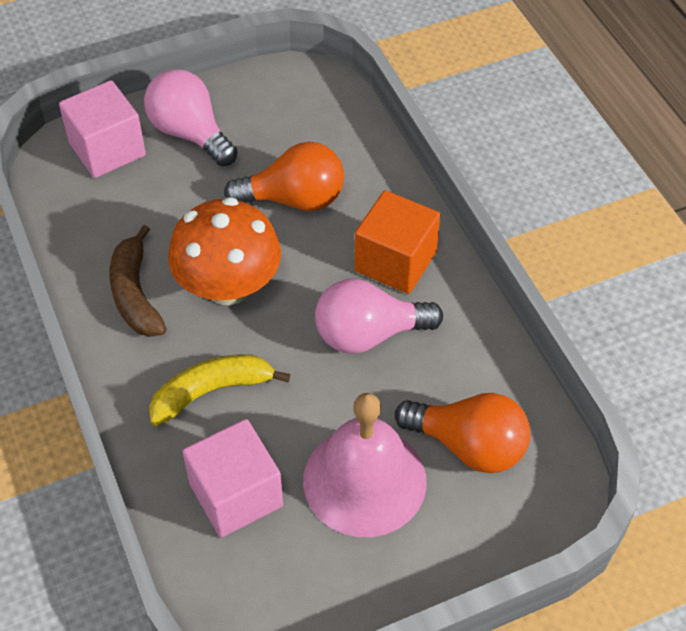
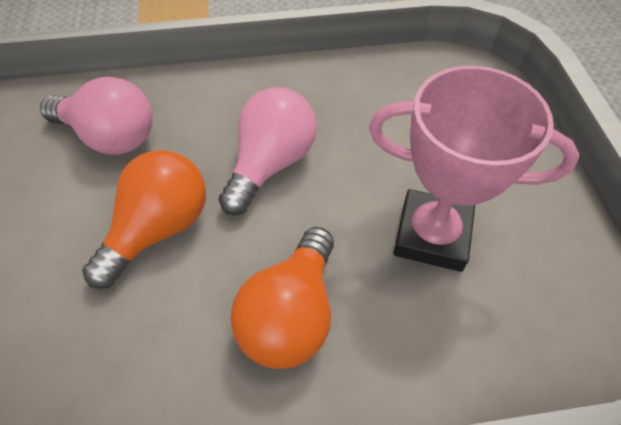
brown banana: 1 -> 0
orange cube: 1 -> 0
orange mushroom: 1 -> 0
pink bell: 1 -> 0
pink cube: 2 -> 0
pink trophy: 0 -> 1
yellow banana: 1 -> 0

